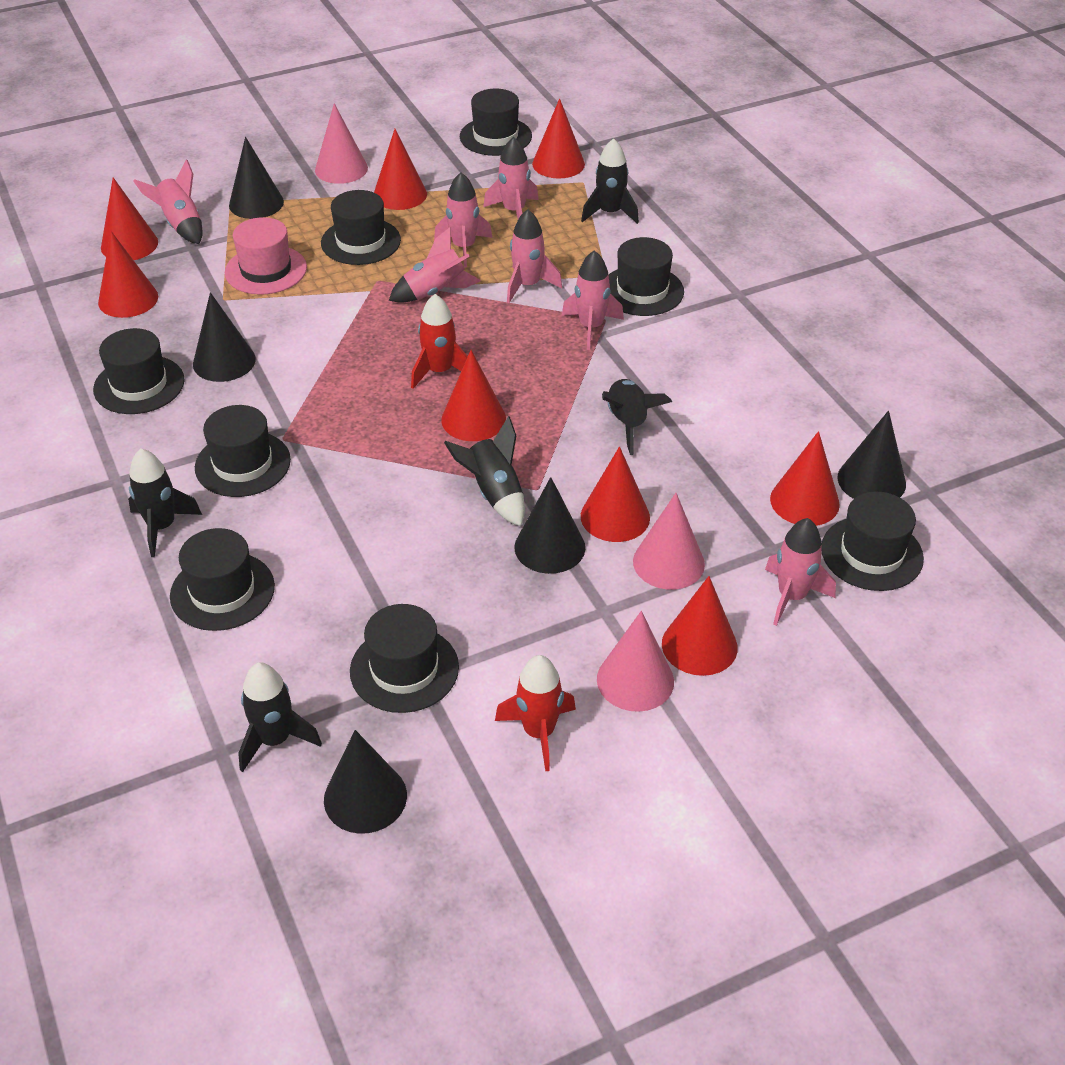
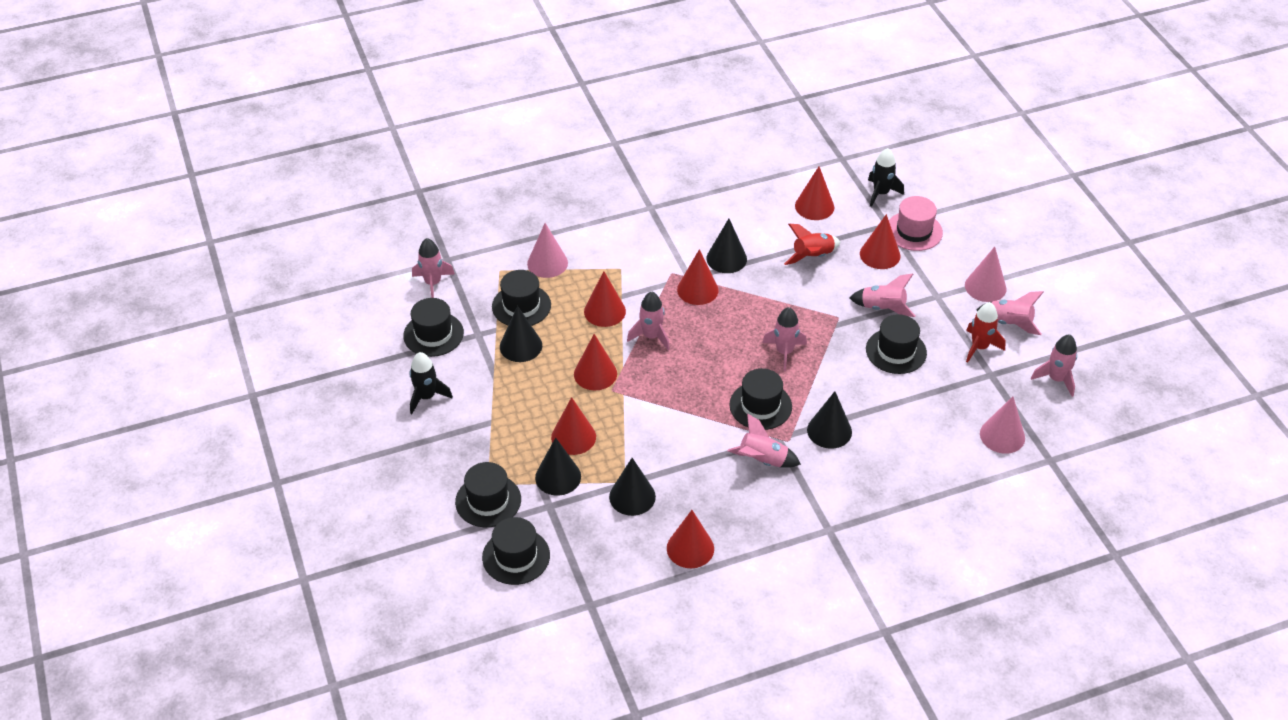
black hat: 8 -> 6
black rocket: 5 -> 2
red cone: 8 -> 7

